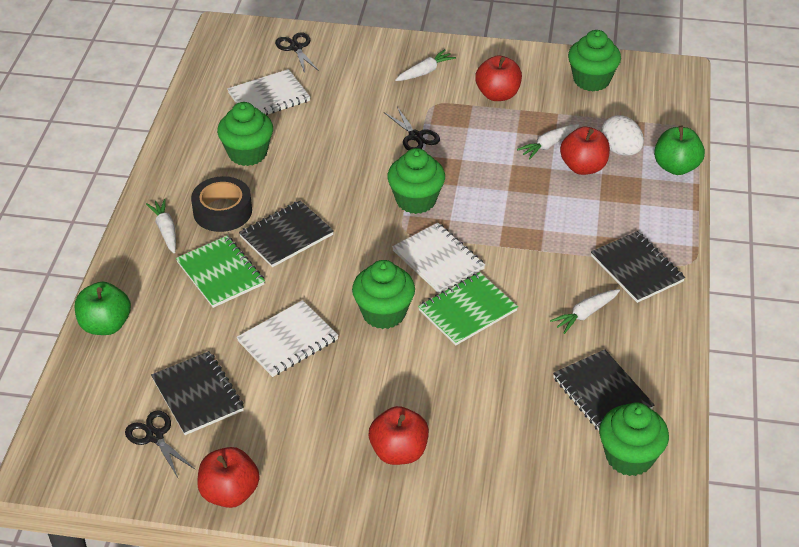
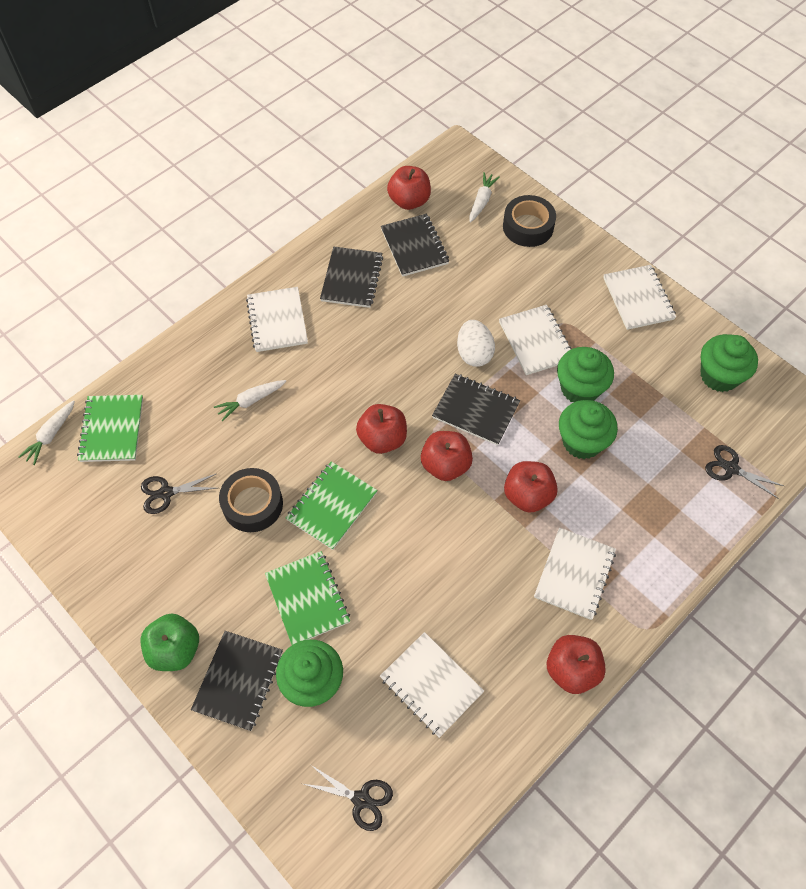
black tape: 1 -> 2
green apple: 2 -> 1
green cupcake: 5 -> 4
green notebook: 2 -> 3
red apple: 4 -> 5
white carrot: 4 -> 3
white notebook: 3 -> 5

